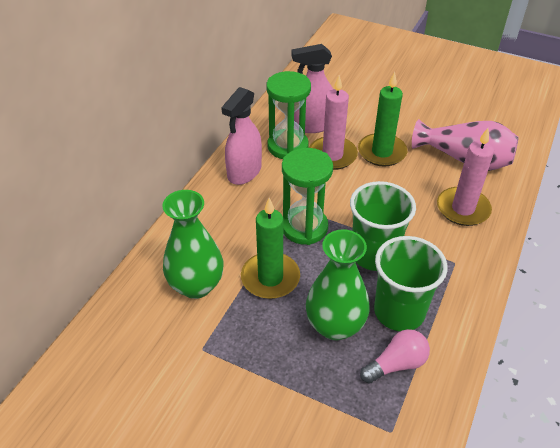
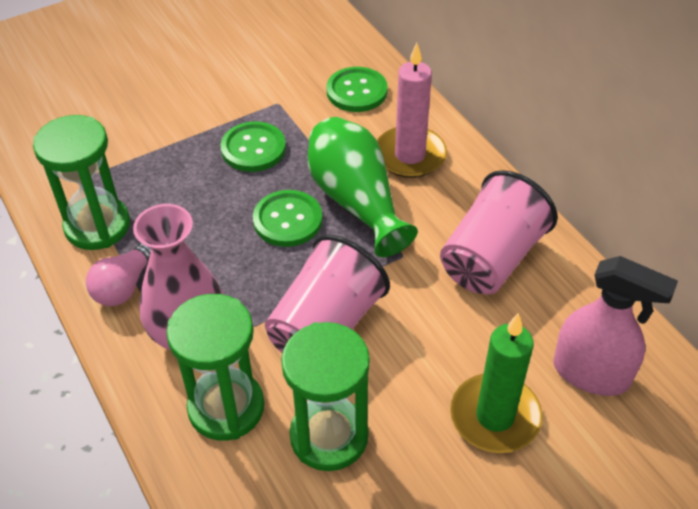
green button: 0 -> 3
green candle: 2 -> 1
green cup: 2 -> 0
green hourglass: 2 -> 3
green vase: 2 -> 1
pink candle: 2 -> 1
pink cup: 0 -> 2
pink spray bottle: 2 -> 1

